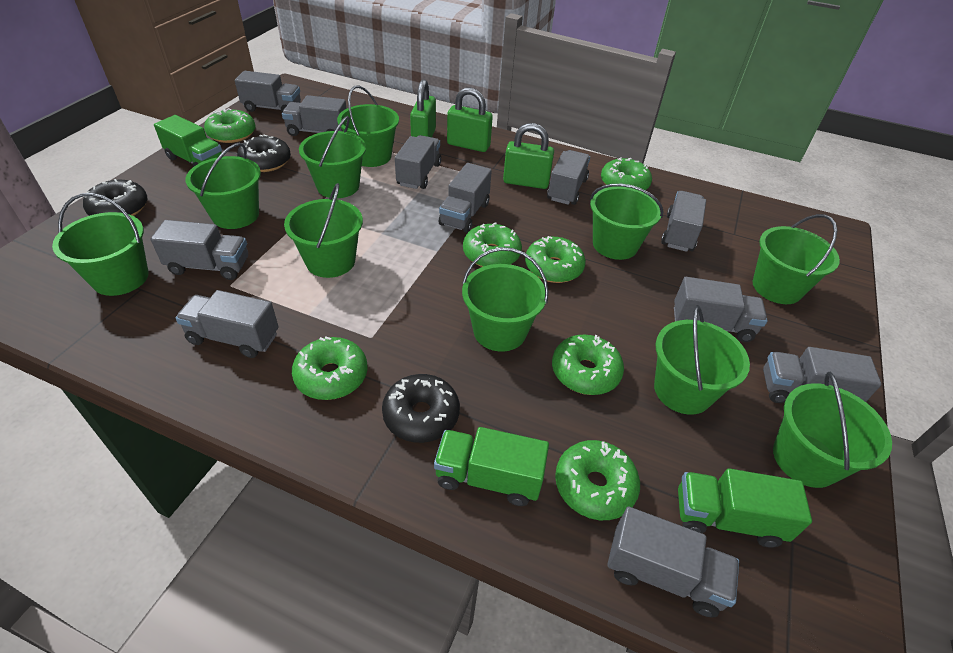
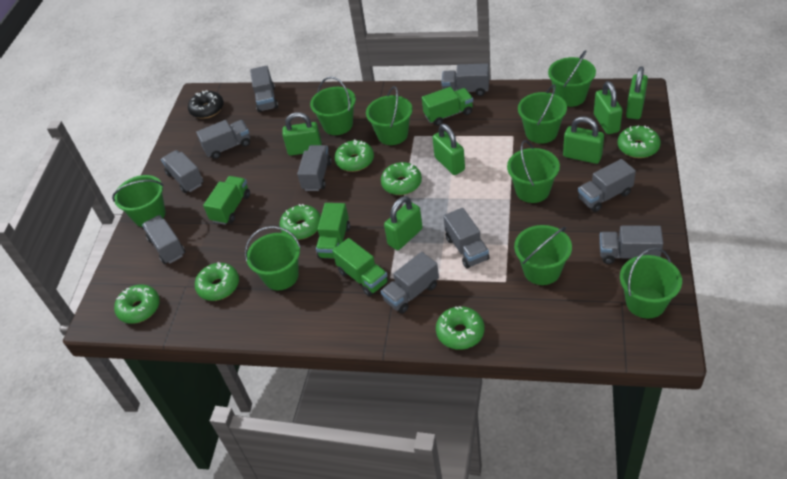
black donut: 3 -> 1
green bucket: 10 -> 9
green padlock: 3 -> 6
green truck: 3 -> 4
grey truck: 11 -> 10

